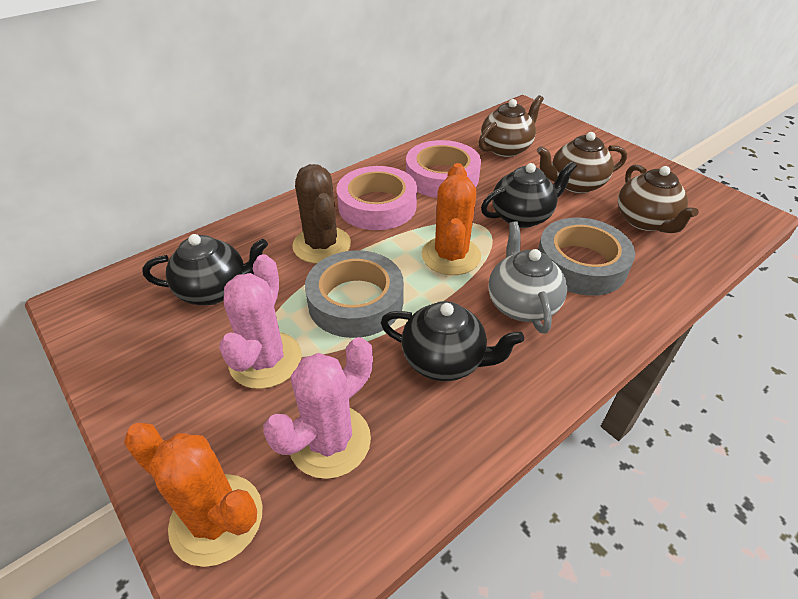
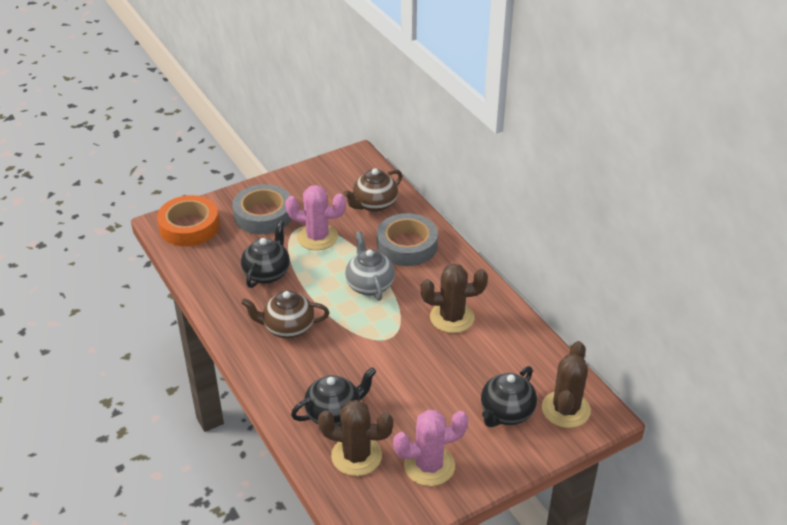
brown cactus: 1 -> 3
brown teapot: 3 -> 2
orange cactus: 2 -> 0
orange tape: 0 -> 1
pink tape: 2 -> 0

